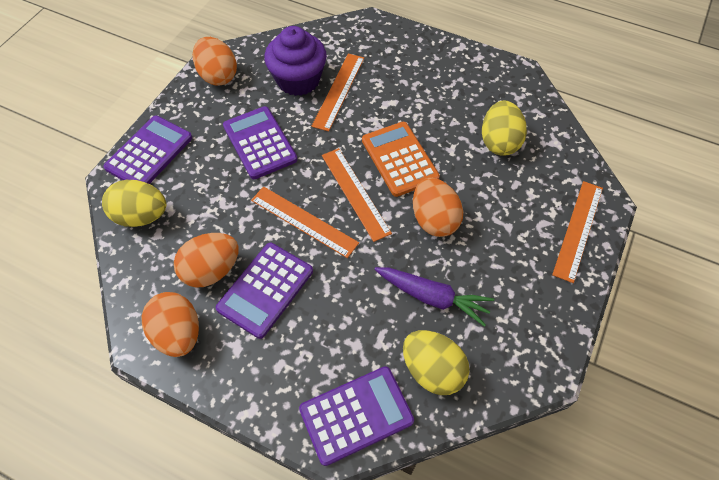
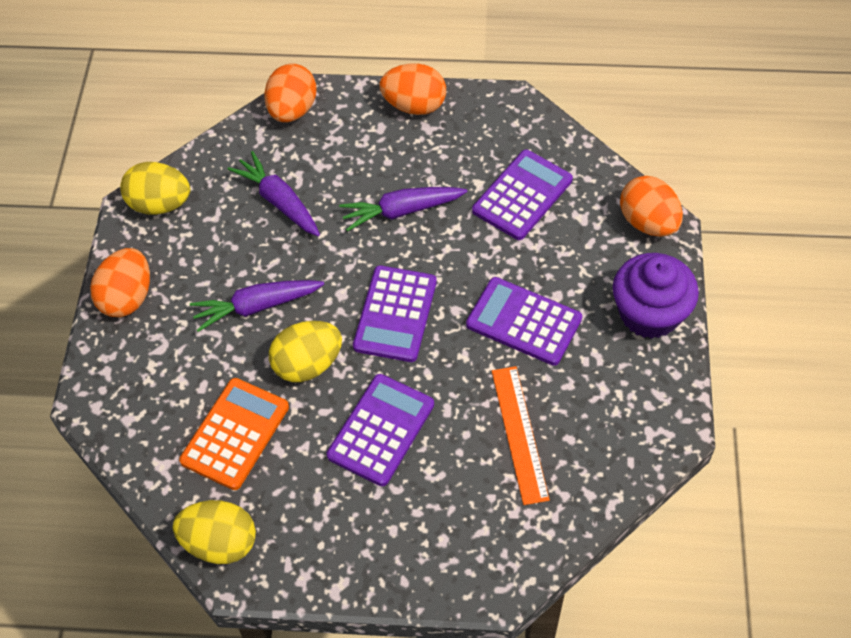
orange ruler: 4 -> 1
purple carrot: 1 -> 3

